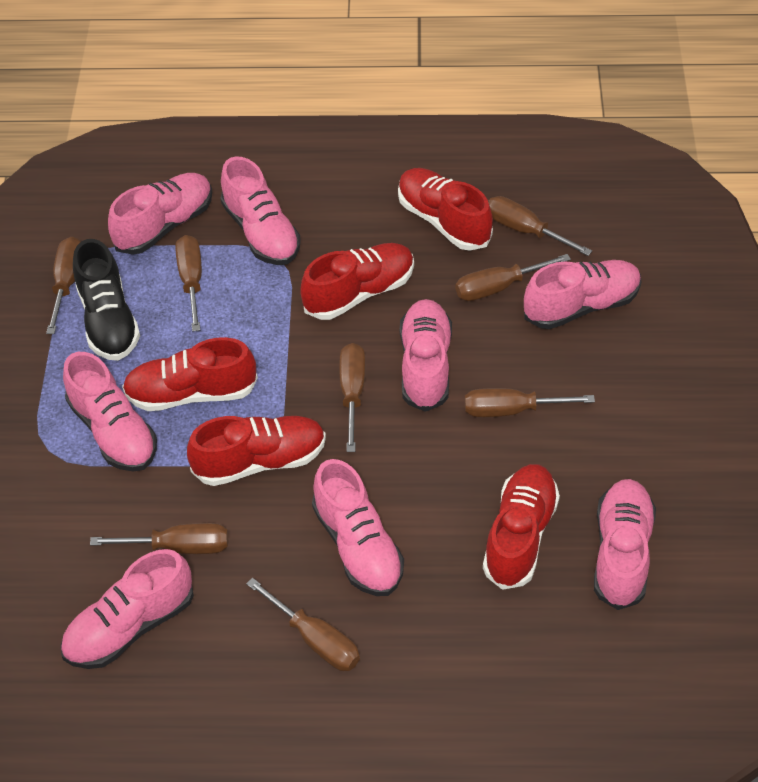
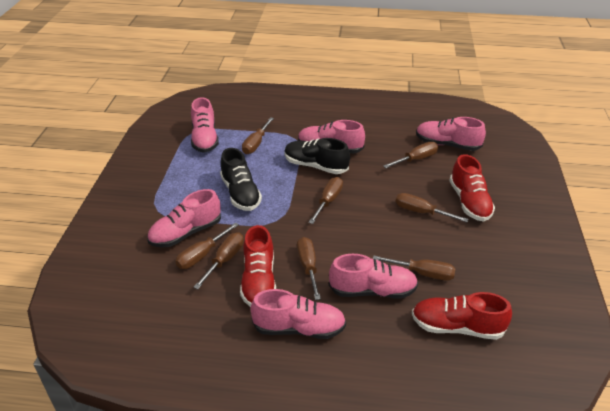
black shoe: 1 -> 2
pink shoe: 8 -> 6
red shoe: 5 -> 3

